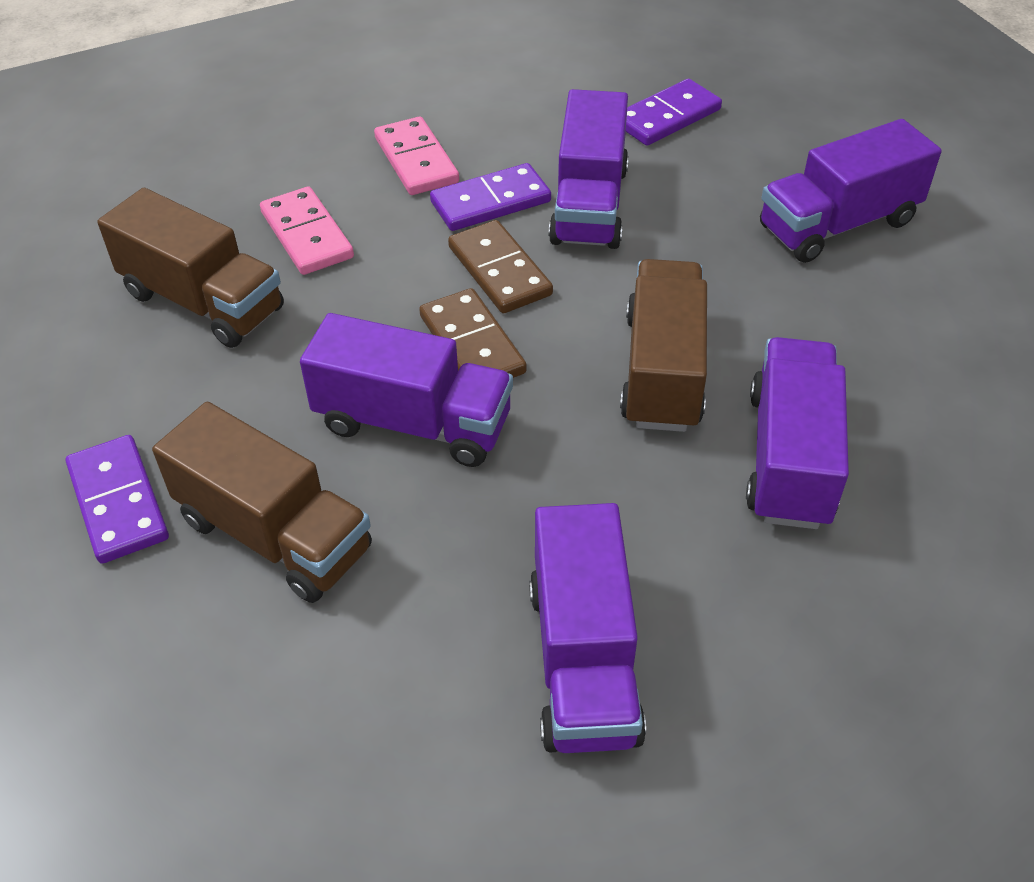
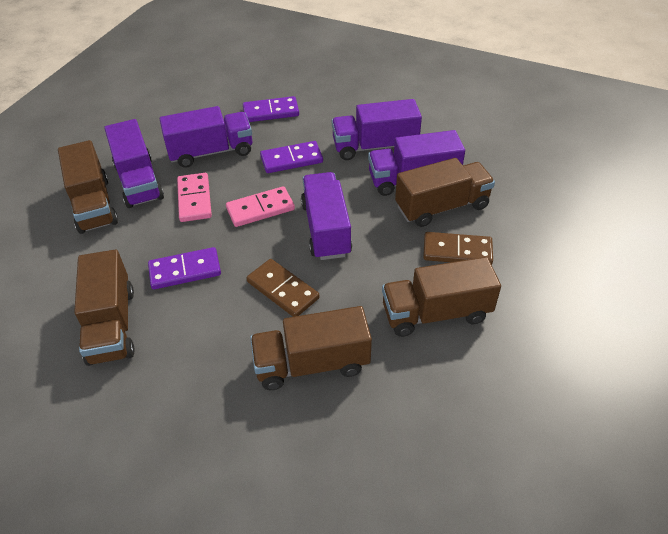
brown truck: 3 -> 5

